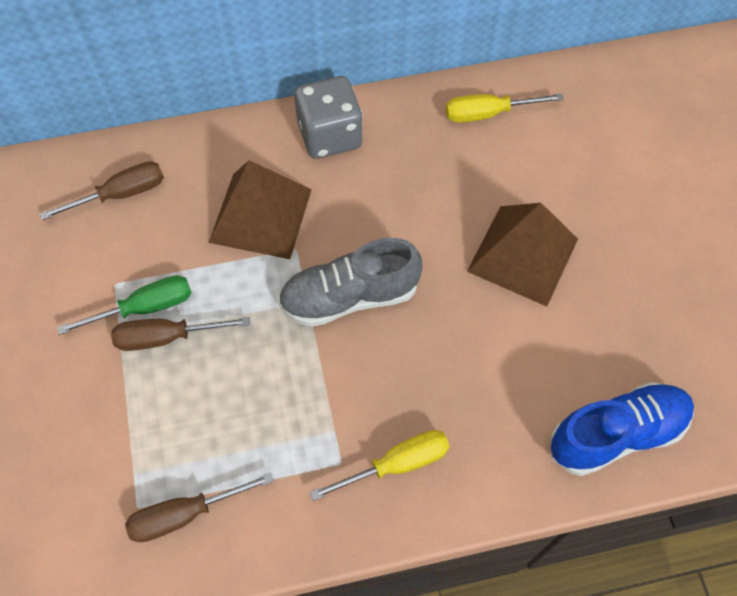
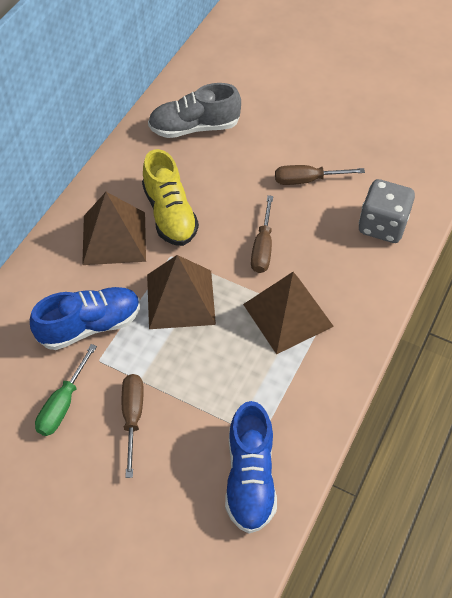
blue shoe: 1 -> 2
brown pyramid: 2 -> 3
yellow screwdriver: 2 -> 0
yellow shoe: 0 -> 1

